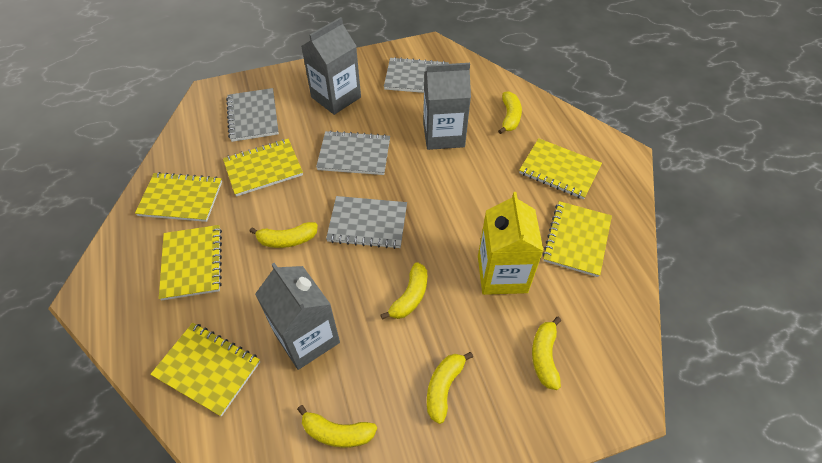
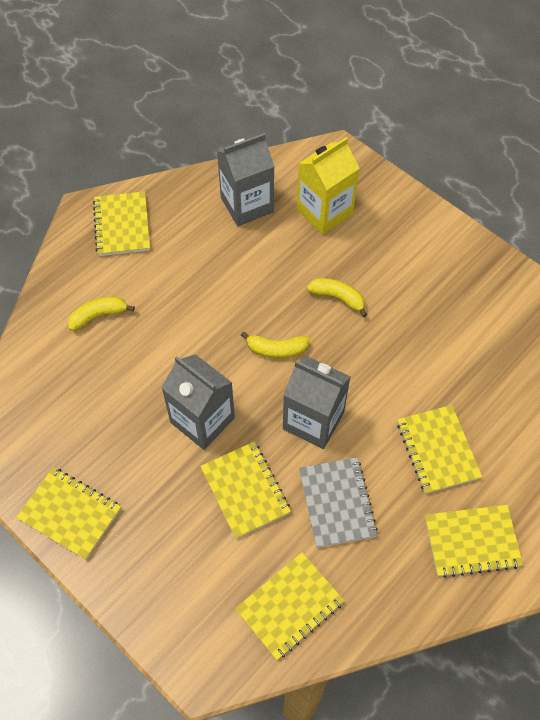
grey notebook: 4 -> 1
yellow banana: 6 -> 3

